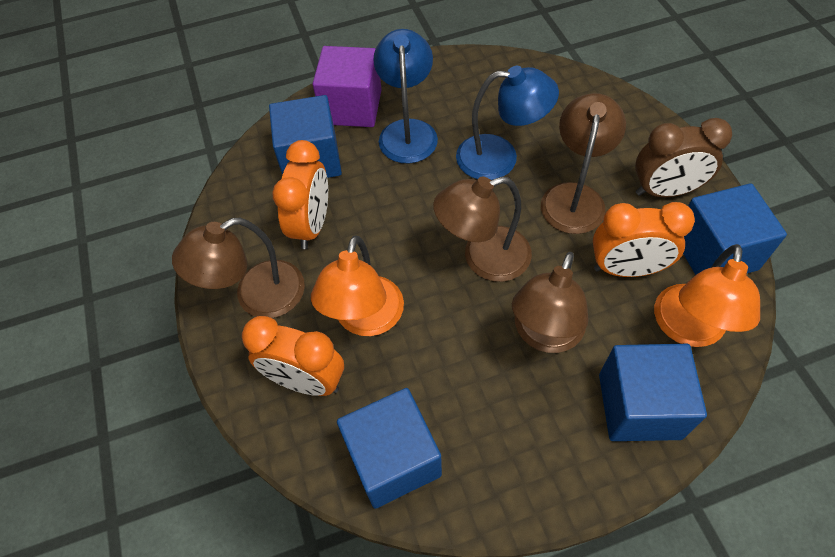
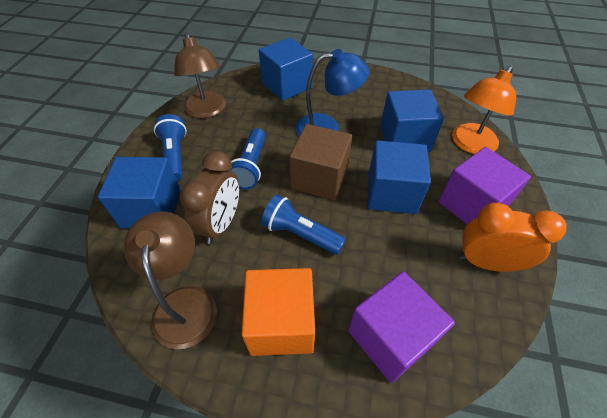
blue flashlight: 0 -> 3
blue lamp: 2 -> 1
brown cube: 0 -> 1
brown lamp: 4 -> 2
orange clock: 3 -> 1
orange cube: 0 -> 1
orange lamp: 2 -> 1
purple cube: 1 -> 2

